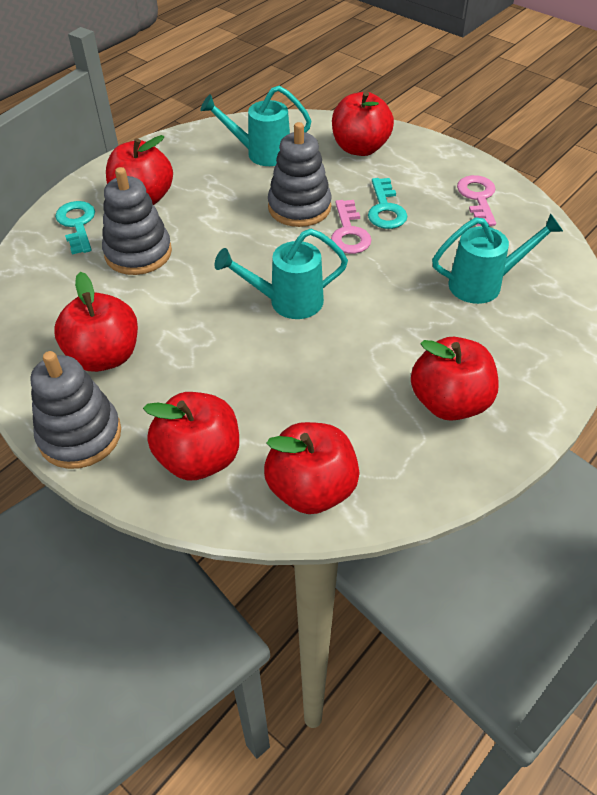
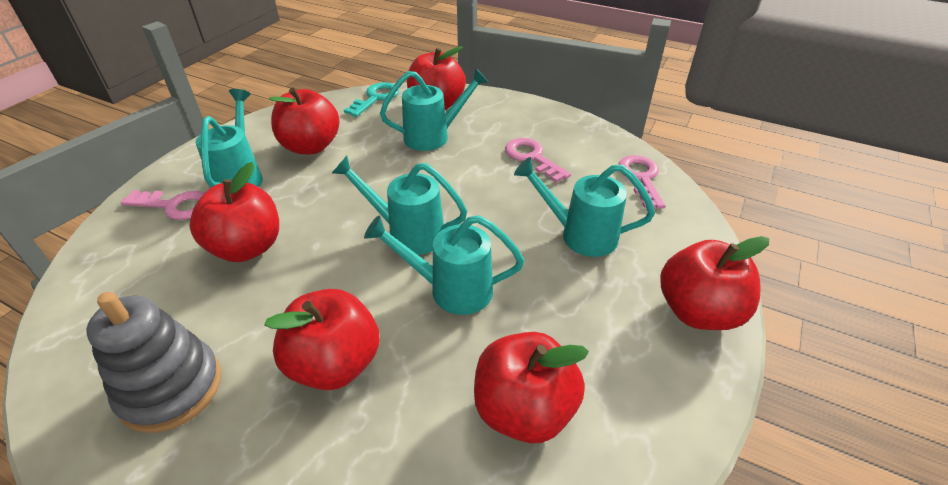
grey stacking toy: 3 -> 1
pink key: 2 -> 3
turquoise key: 2 -> 1
turquoise watering can: 3 -> 5

